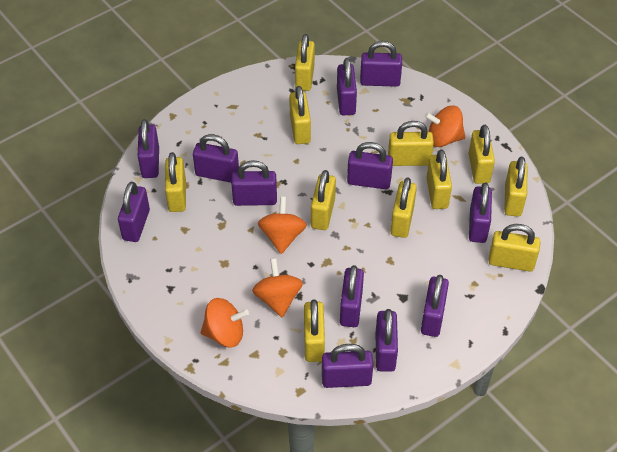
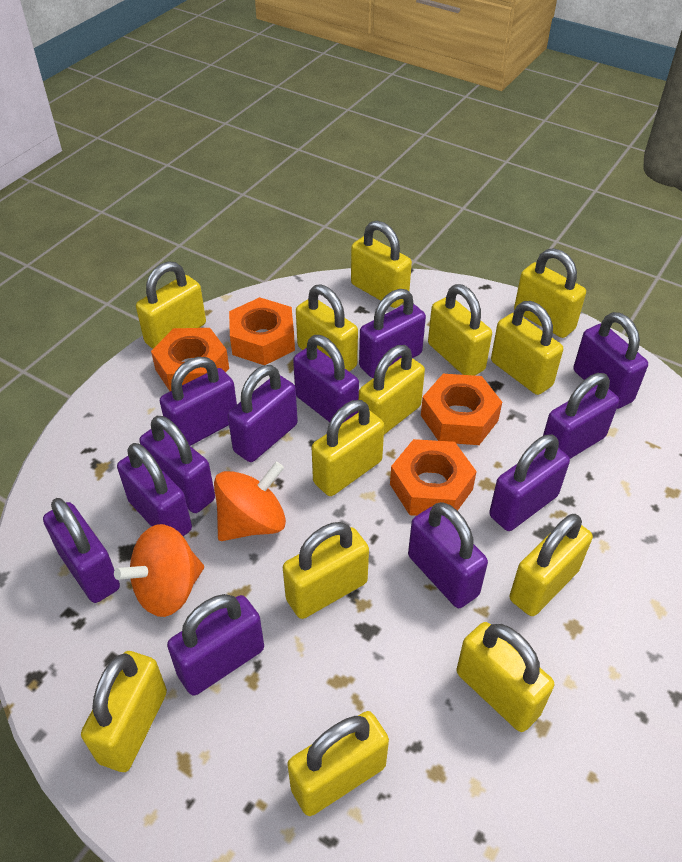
orange nut: 0 -> 4
orange spinning top: 4 -> 2
yellow padlock: 11 -> 13

